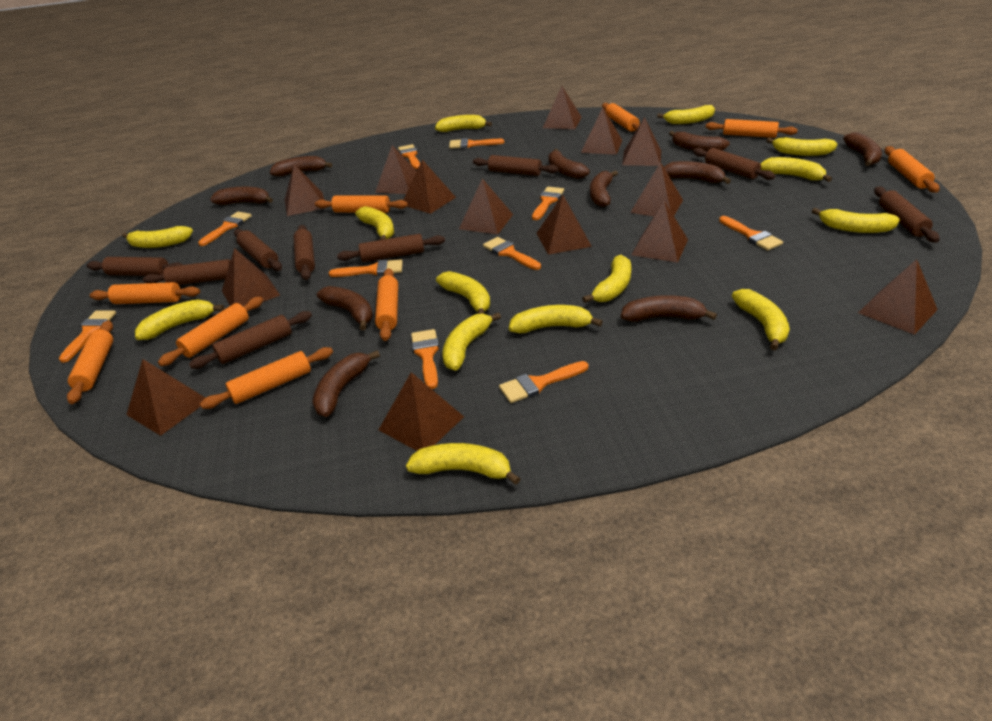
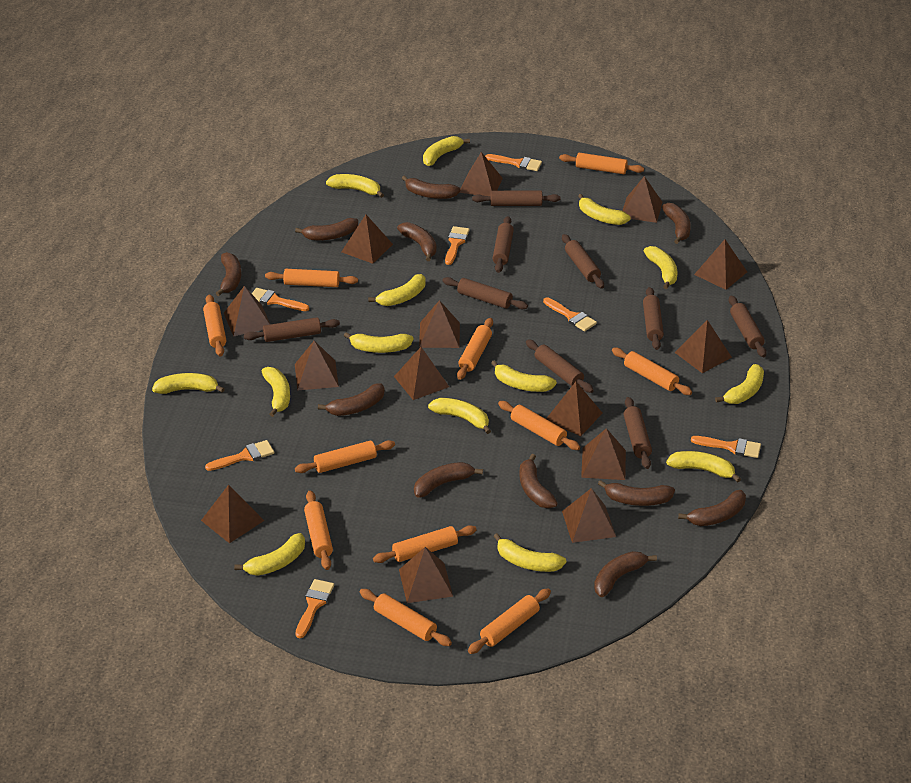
brown banana: 10 -> 11
orange brush: 10 -> 7
orange rolling pin: 9 -> 11

